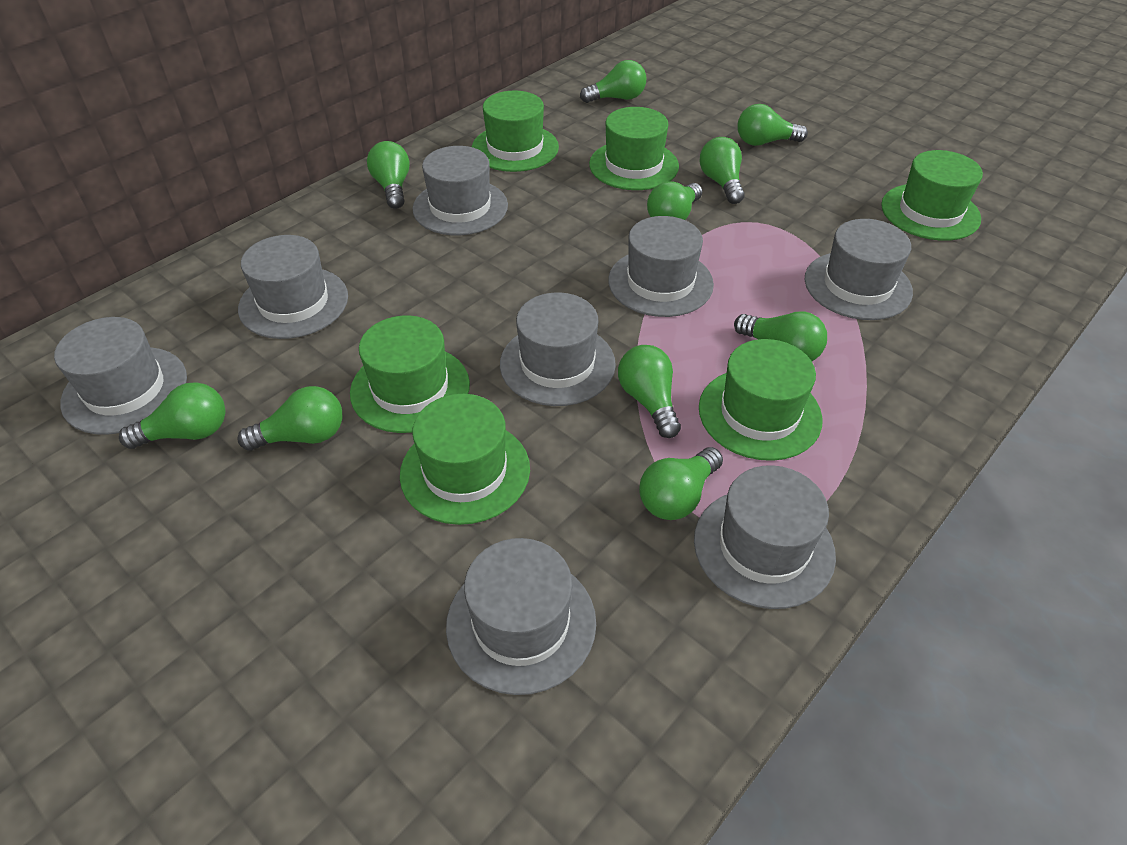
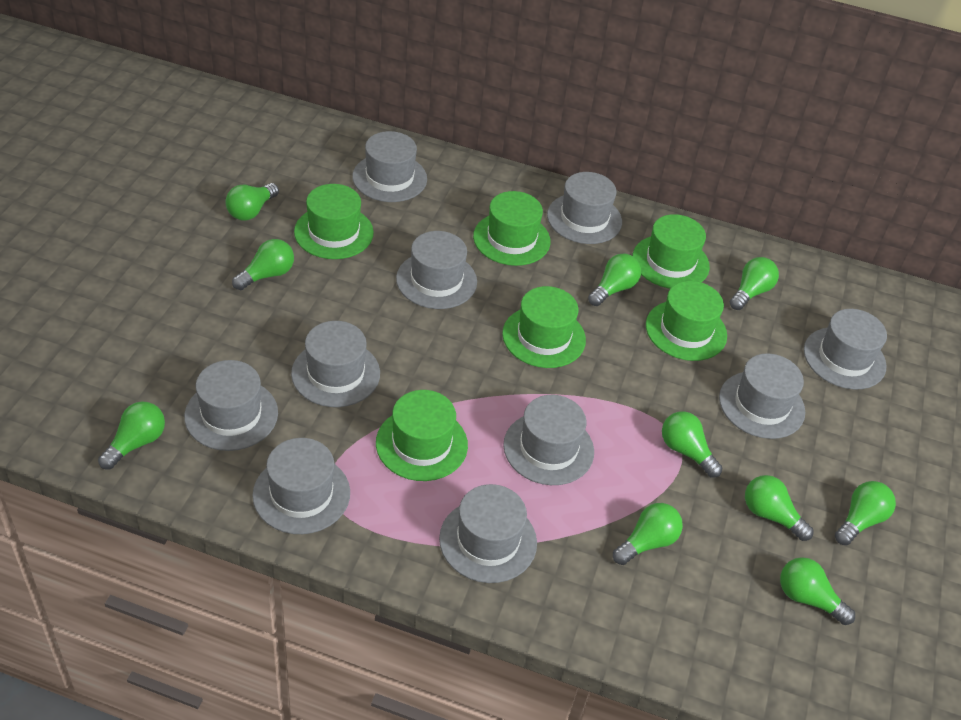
grey hat: 8 -> 10

